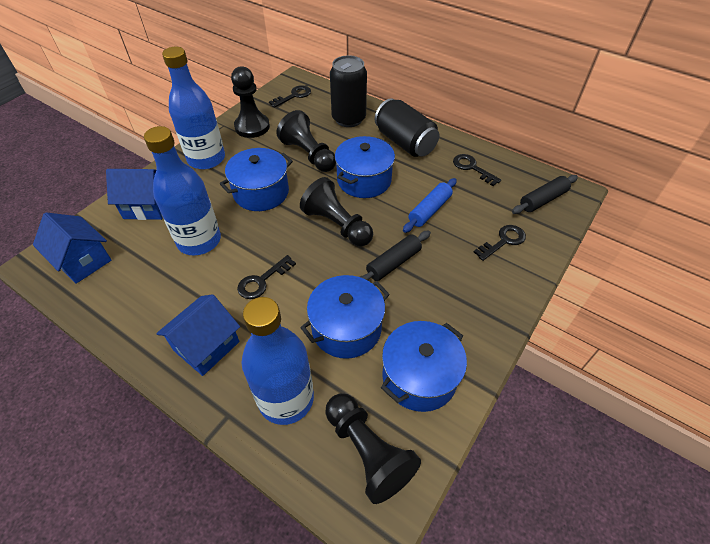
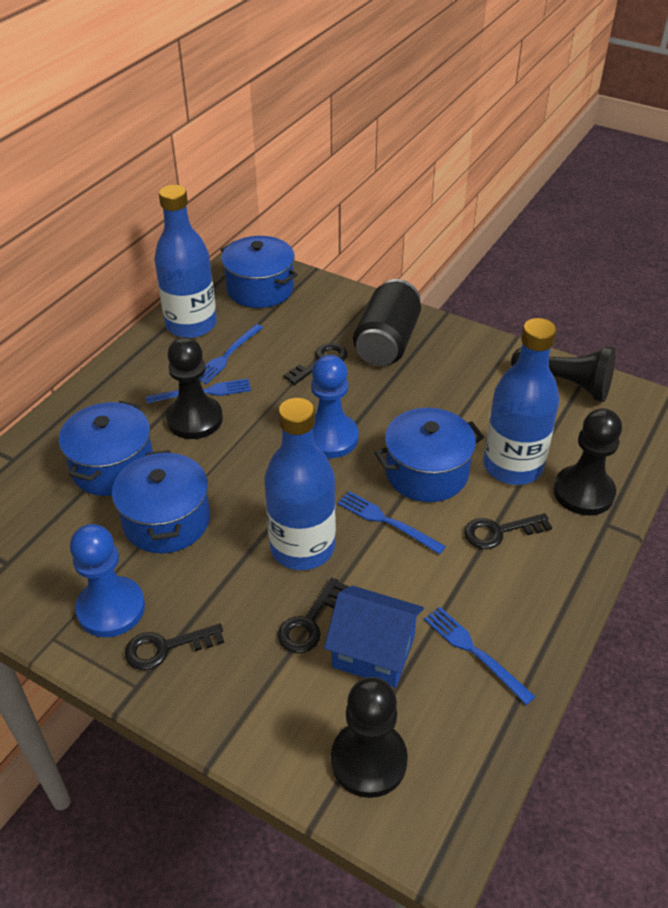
black can: 2 -> 1
black rolling pin: 2 -> 0
blue fork: 0 -> 4
blue house: 3 -> 1
blue pawn: 0 -> 2
blue rolling pin: 1 -> 0

